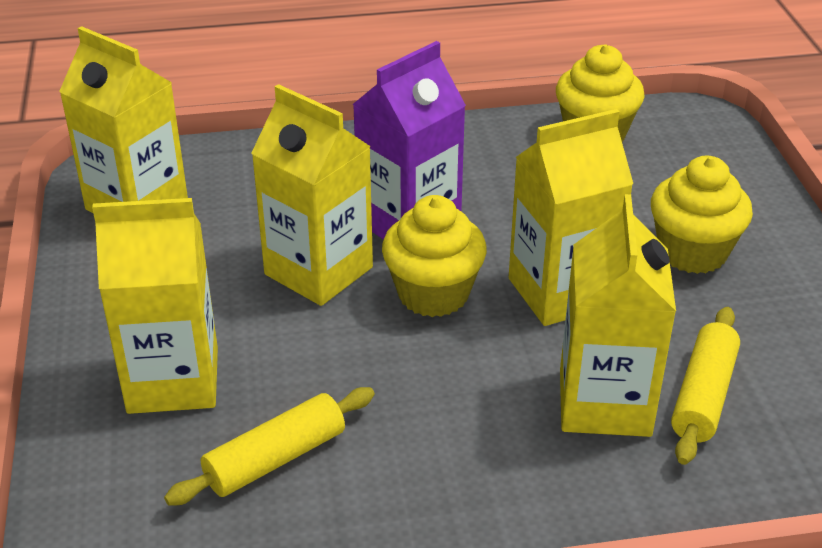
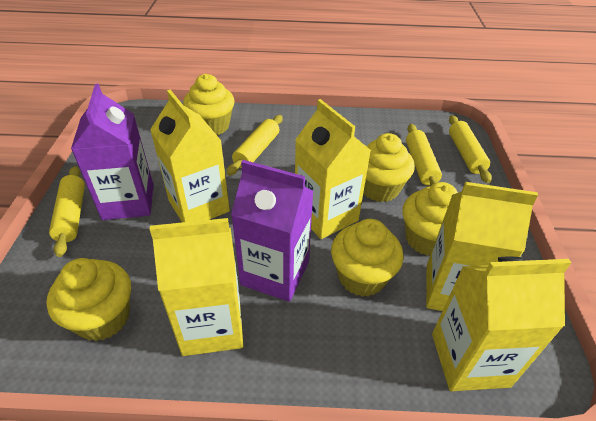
purple carton: 1 -> 2
yellow cupcake: 3 -> 5
yellow rolling pin: 2 -> 4

